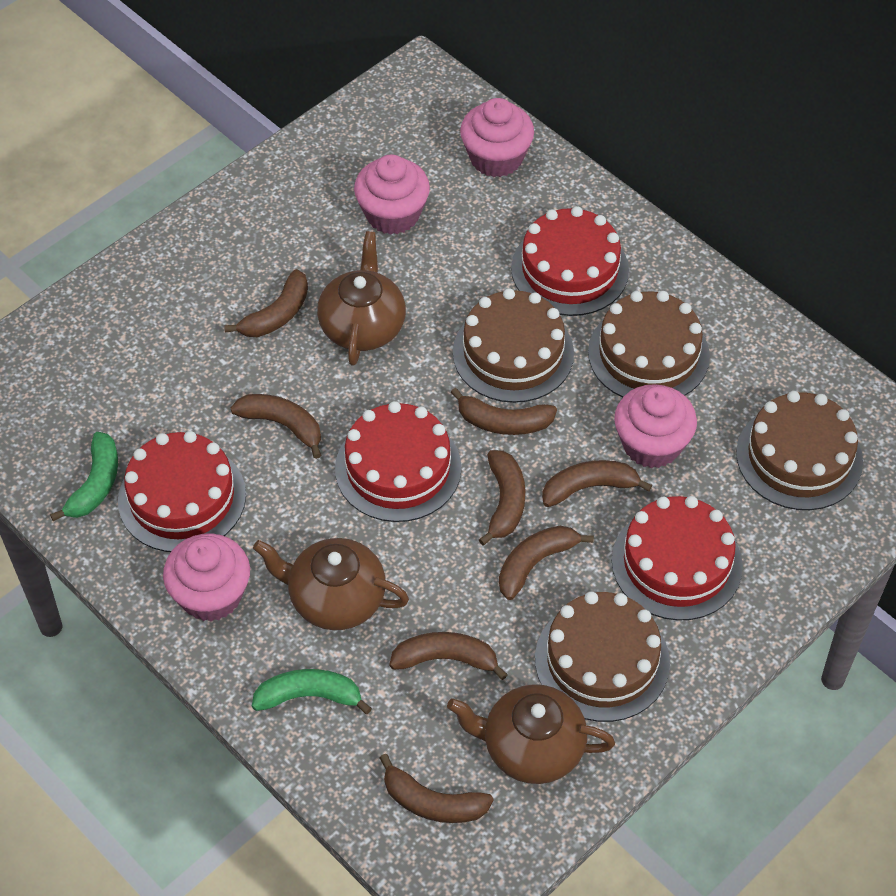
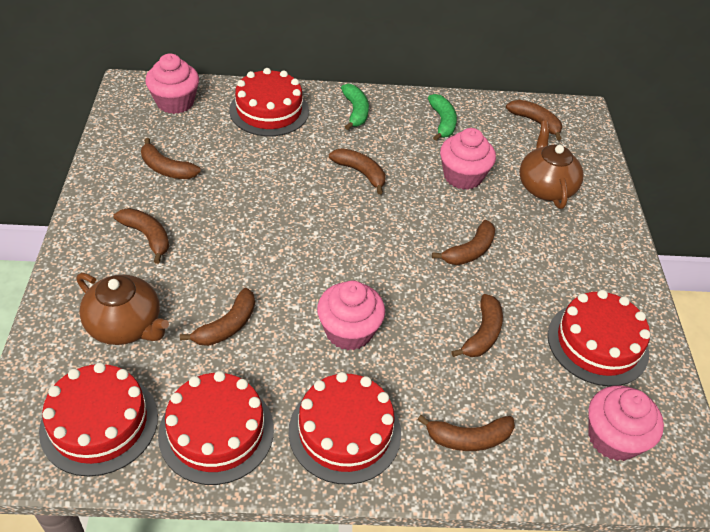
brown cake: 4 -> 0
brown teapot: 3 -> 2
red cake: 4 -> 5

